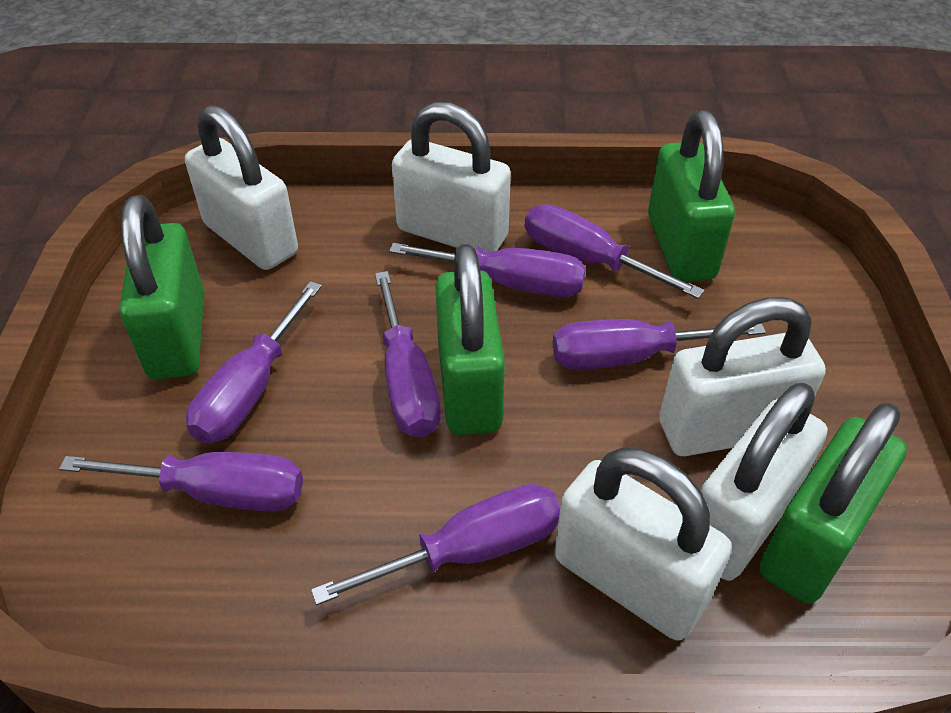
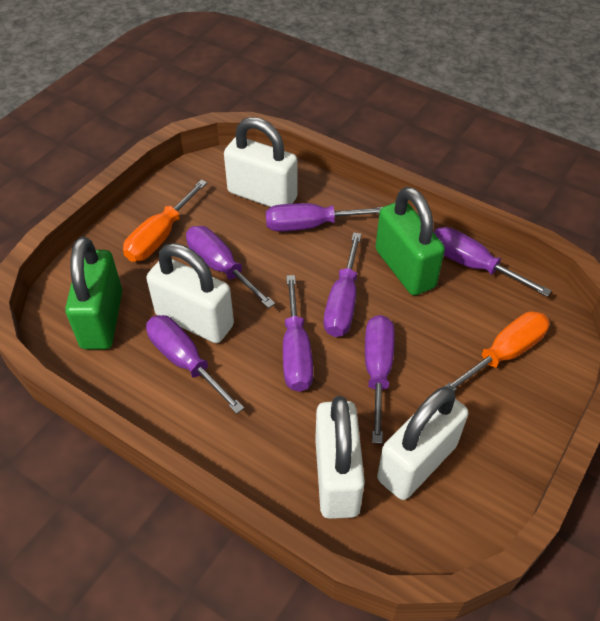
green padlock: 4 -> 2
orange screwdriver: 0 -> 2
white padlock: 5 -> 4

